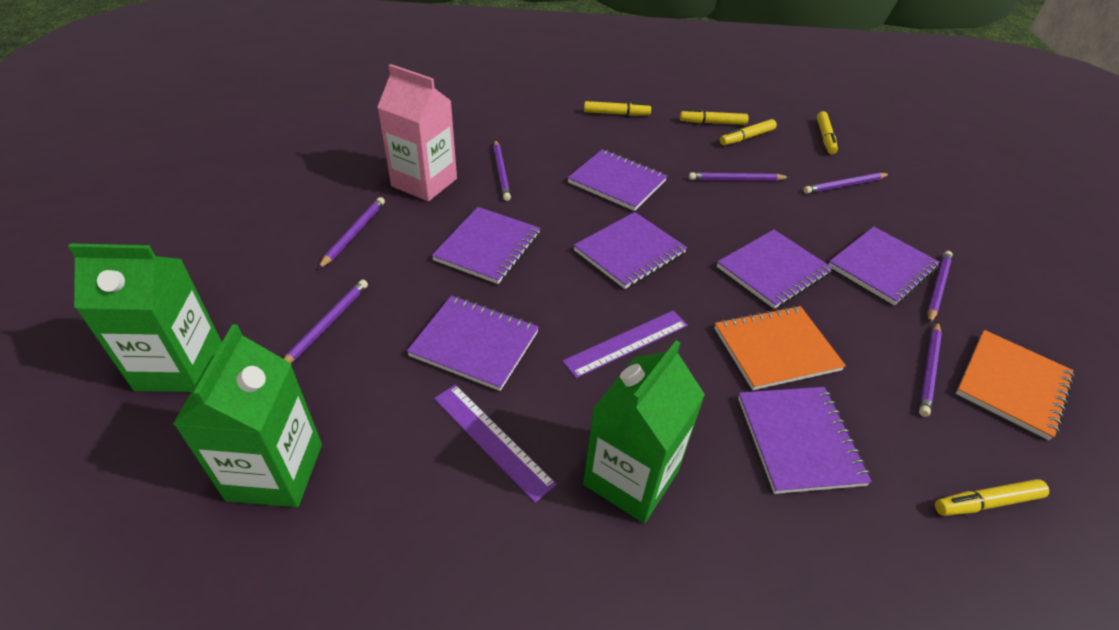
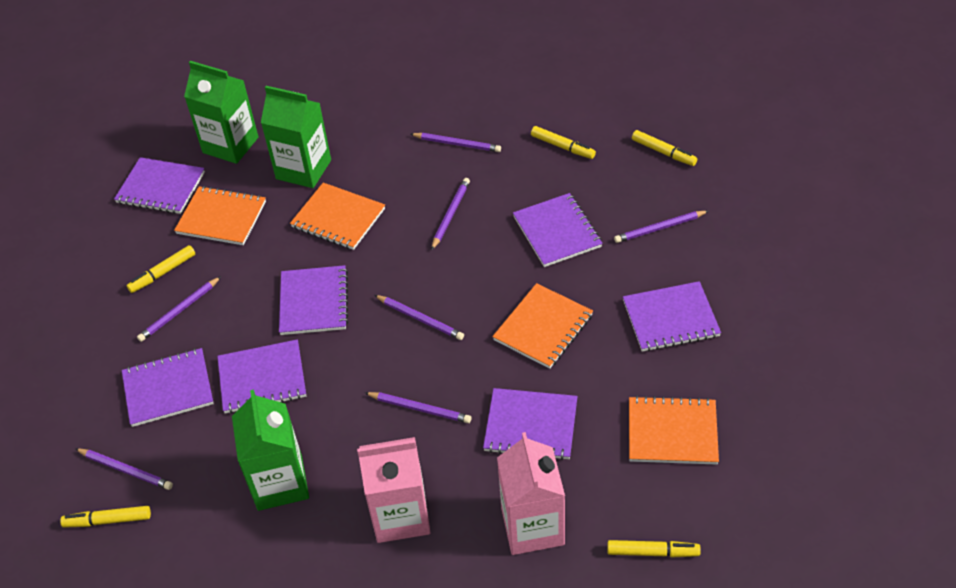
orange notebook: 2 -> 4
pink carton: 1 -> 2
purple ruler: 2 -> 0

